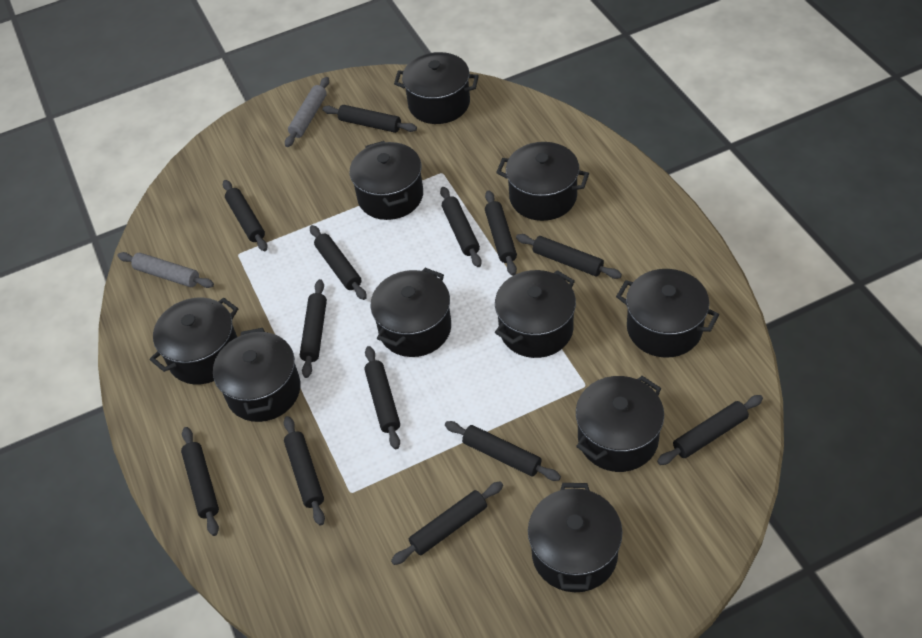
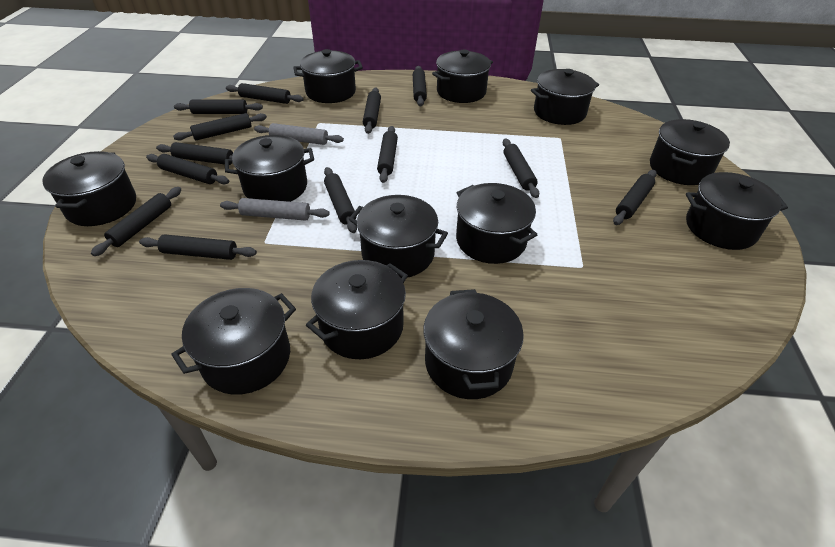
black pot: 10 -> 12

